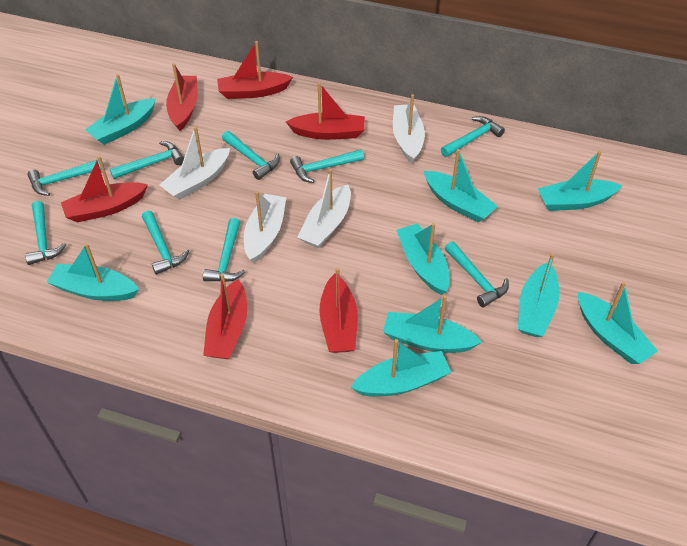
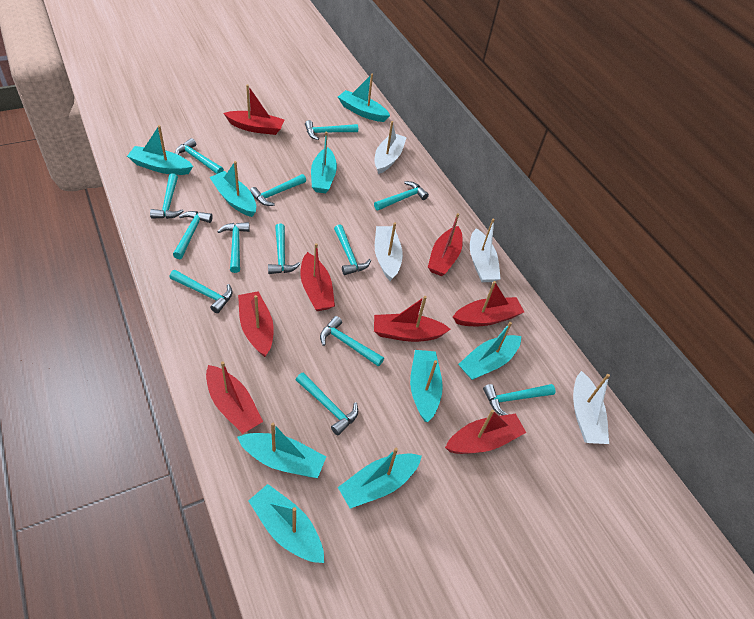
red boat: 6 -> 8
turquoise hammer: 9 -> 13

